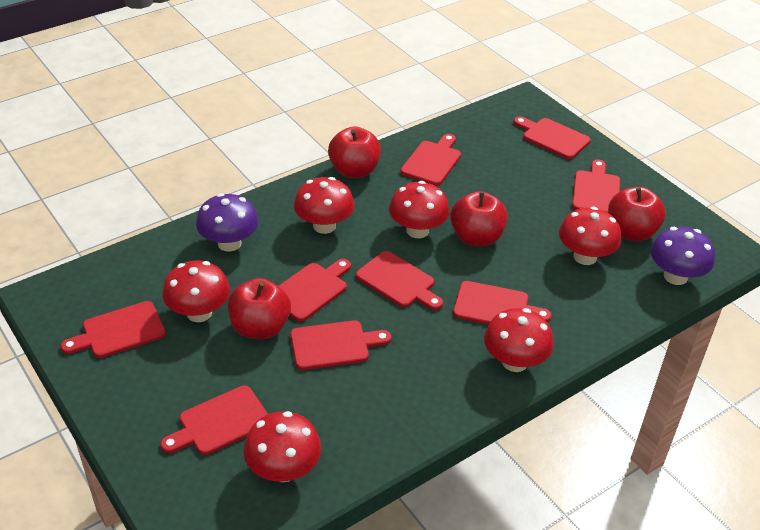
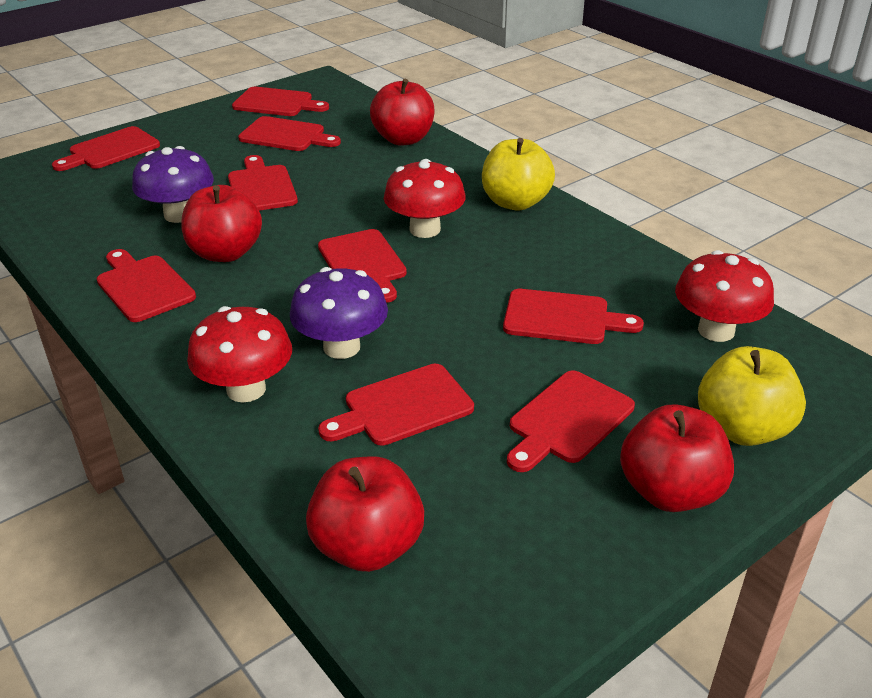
red mushroom: 6 -> 3
yellow apple: 0 -> 2

